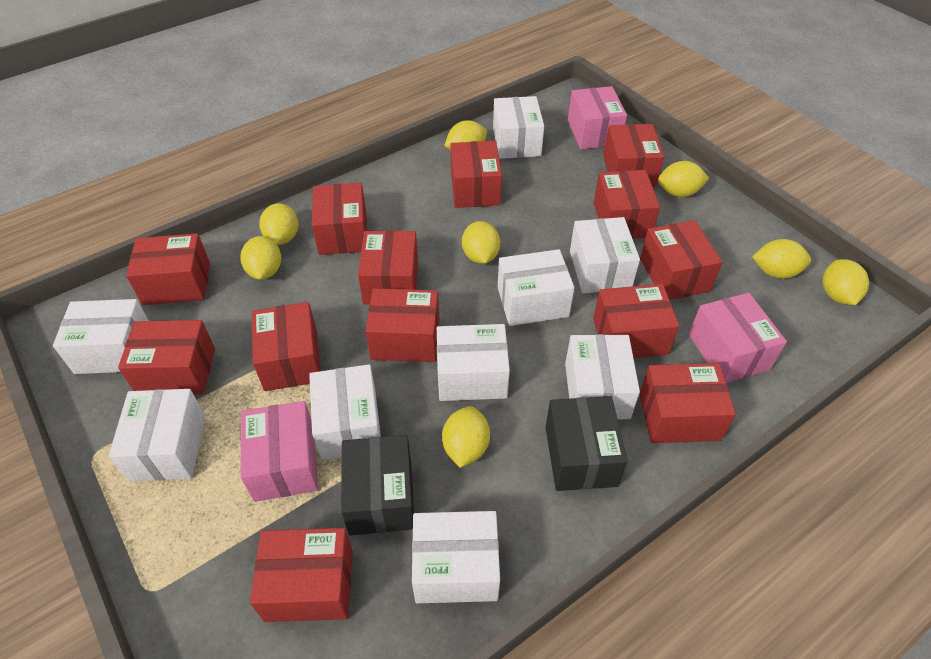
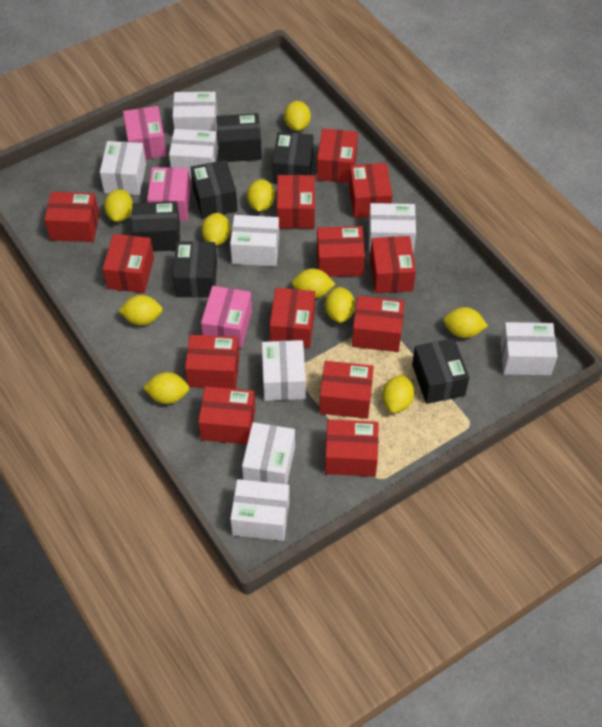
black box: 2 -> 6
yellow lemon: 8 -> 10

